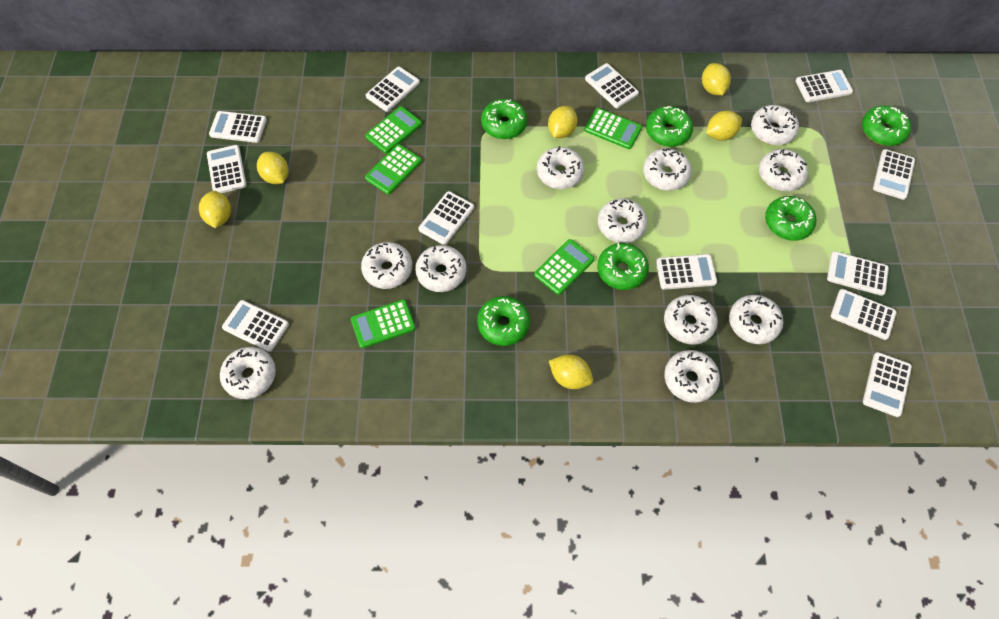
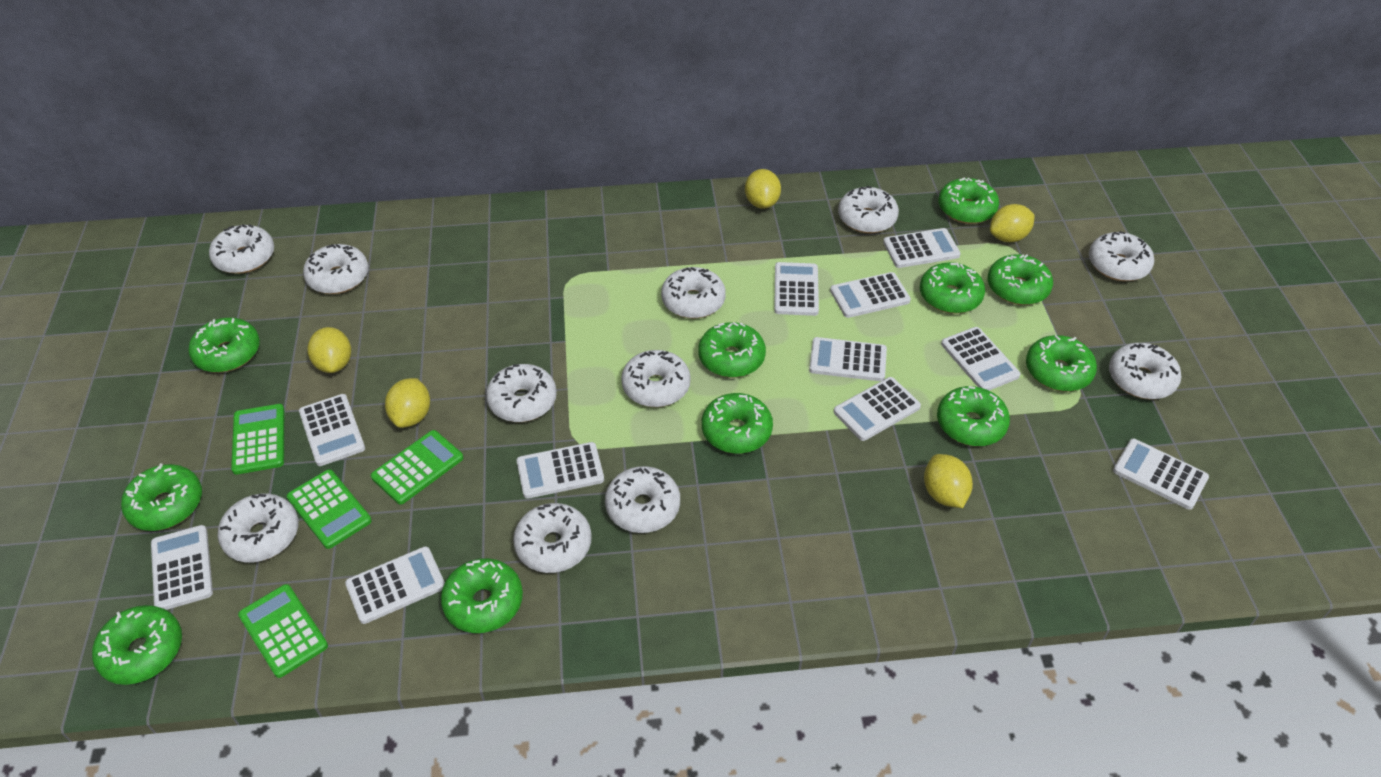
green calculator: 5 -> 4
green donut: 6 -> 11
white calculator: 12 -> 11
yellow lemon: 6 -> 5

